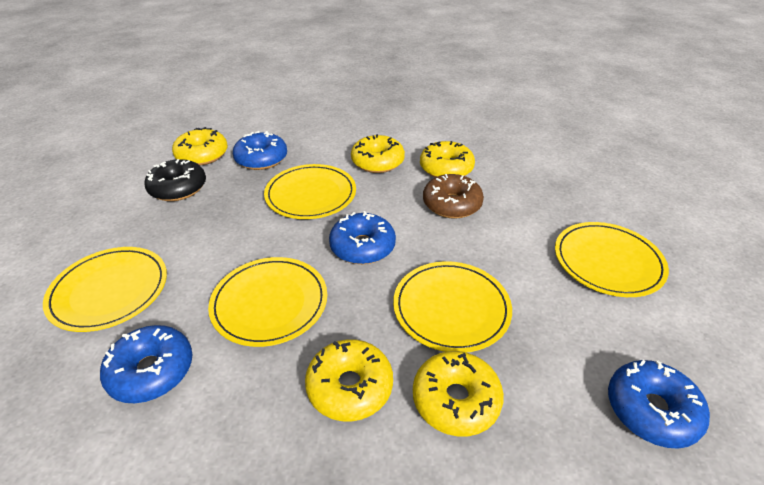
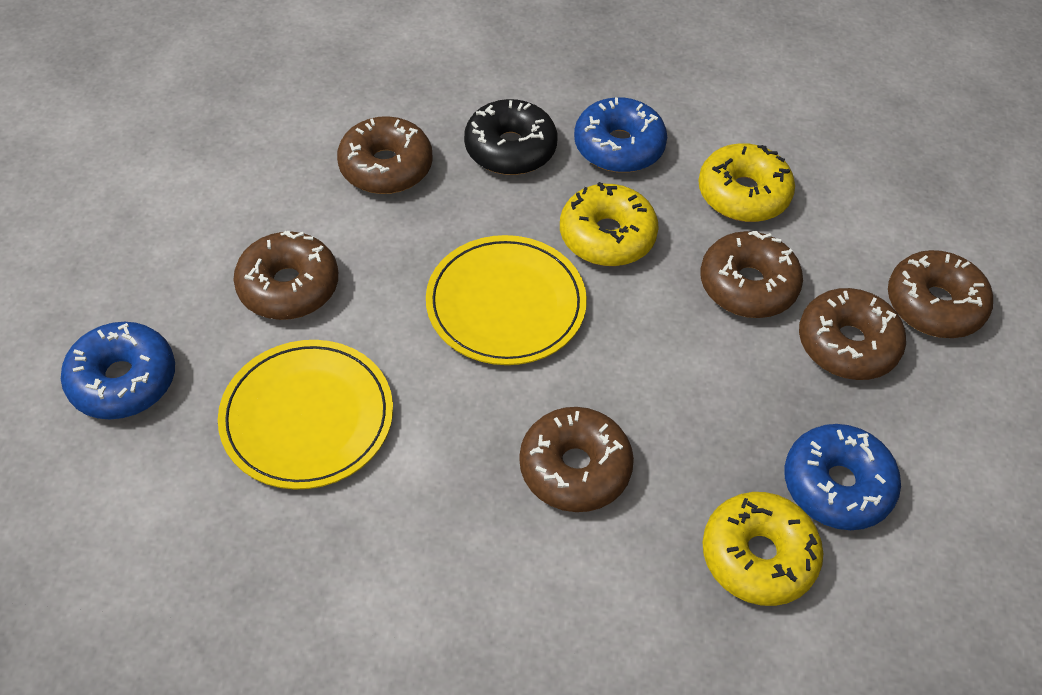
blue donut: 4 -> 3
brown donut: 1 -> 6
yellow donut: 5 -> 3
yellow plate: 5 -> 2

